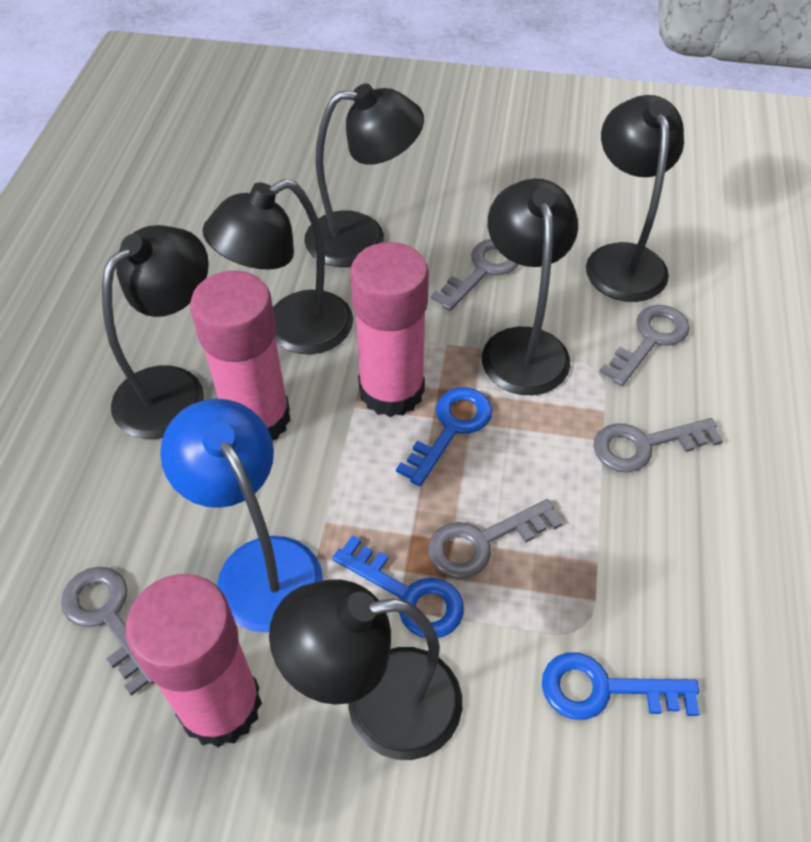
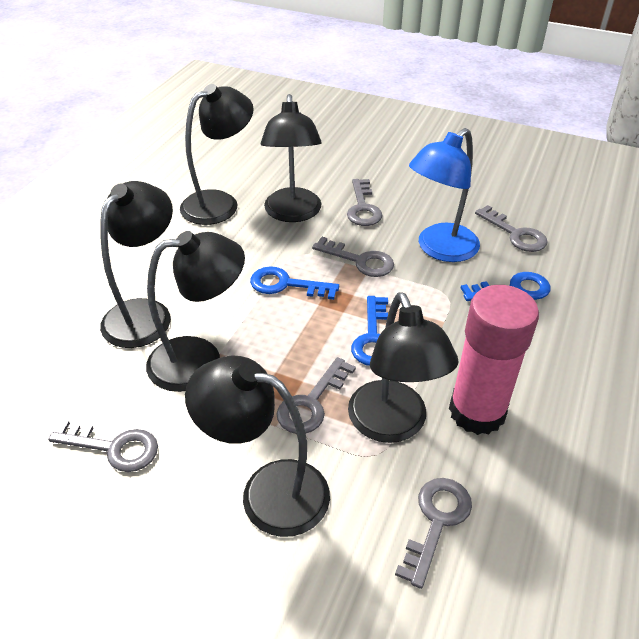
grey key: 5 -> 6
pink glue stick: 3 -> 1

